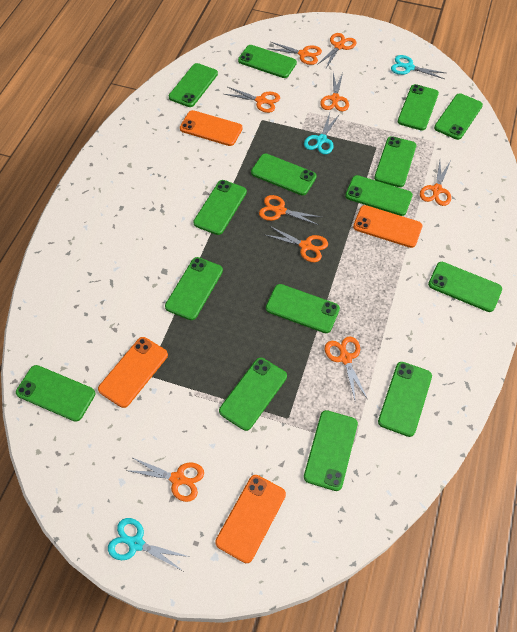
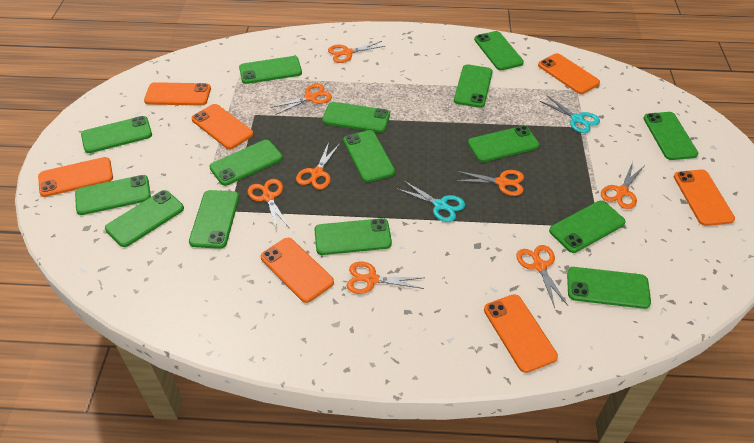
orange phone: 4 -> 7
orange scissors: 9 -> 8
turquoise scissors: 3 -> 2

